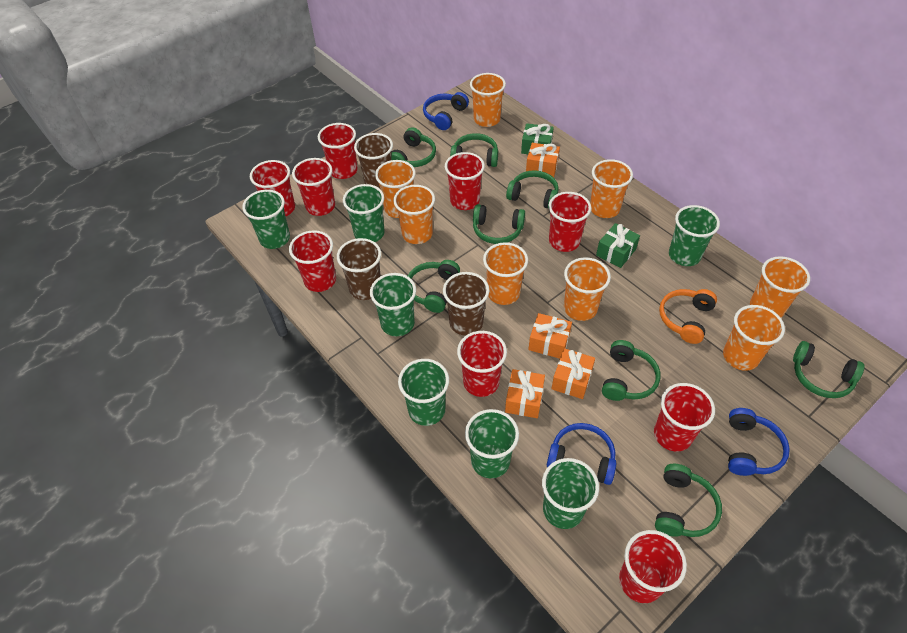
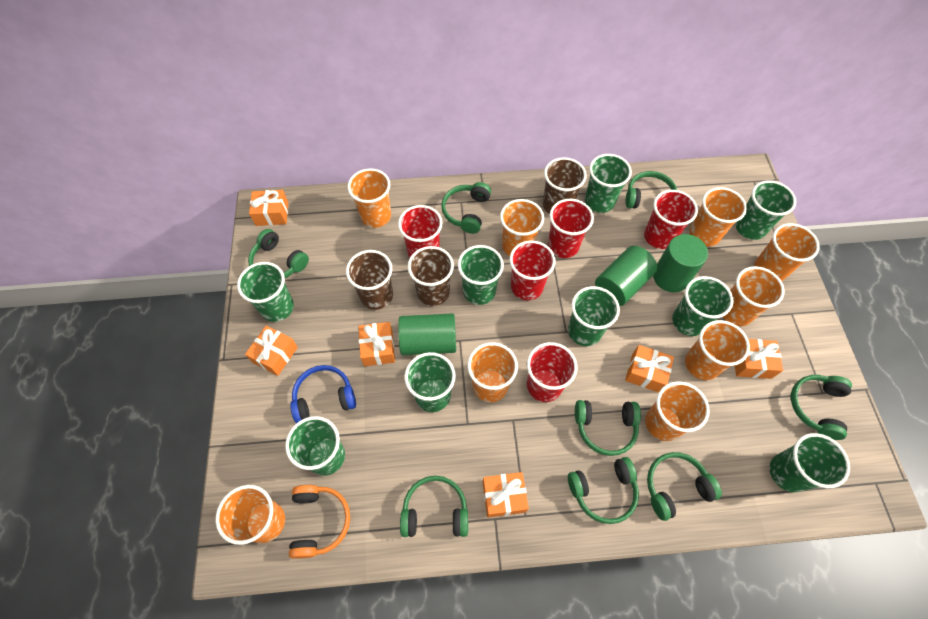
blue headphones: 3 -> 1
green cup: 7 -> 9
green cylinder: 0 -> 3
green gift: 2 -> 0
orange cup: 8 -> 9
orange gift: 4 -> 6
red cup: 9 -> 5

